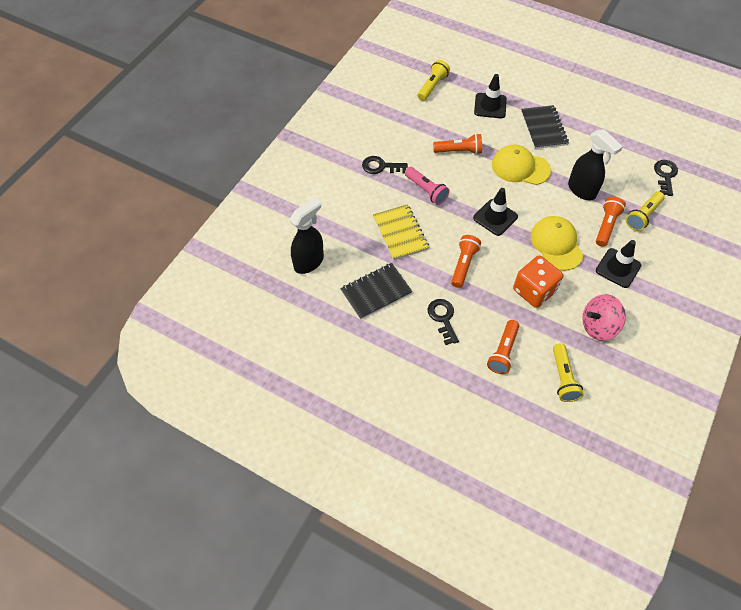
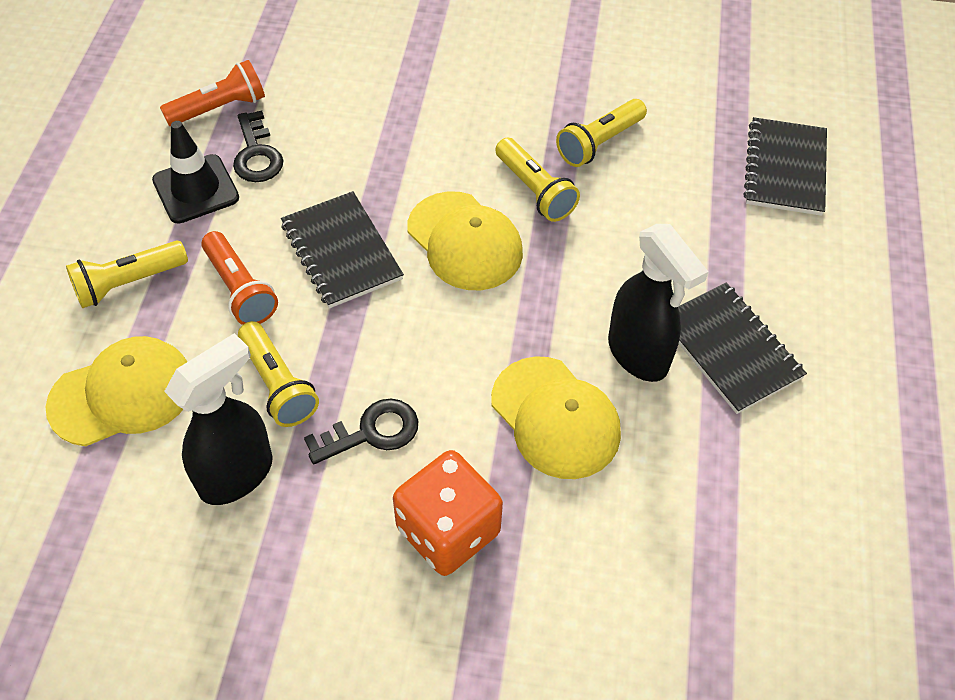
black key: 3 -> 2
black notebook: 2 -> 3
black traffic cone: 3 -> 1
orange flashlight: 4 -> 2
pink flashlight: 1 -> 0
pink spinning top: 1 -> 0
yellow cap: 2 -> 3
yellow flashlight: 3 -> 4
yellow notebook: 1 -> 0

